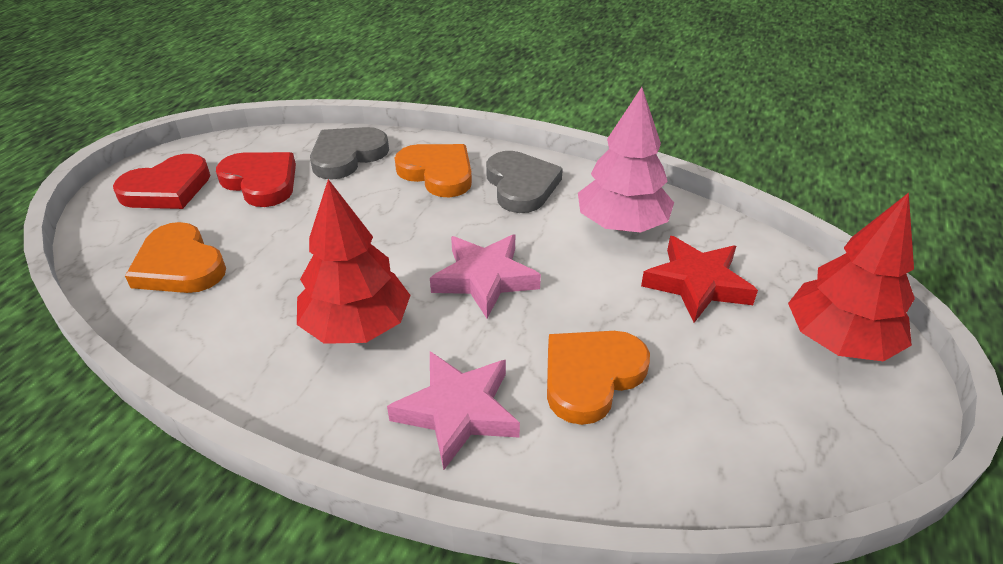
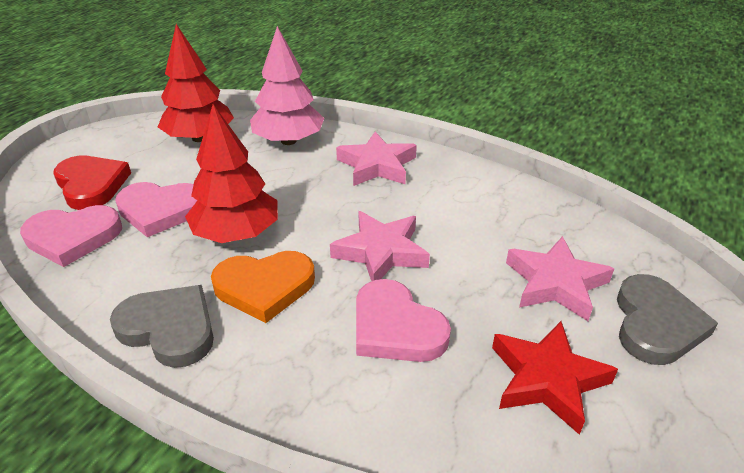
orange heart: 3 -> 1
pink heart: 0 -> 3
pink star: 2 -> 3
red heart: 2 -> 1

